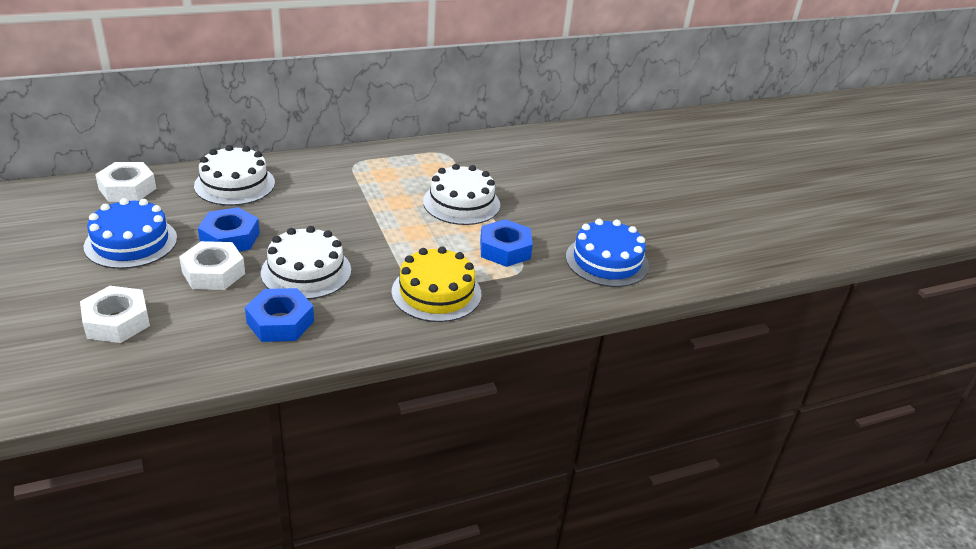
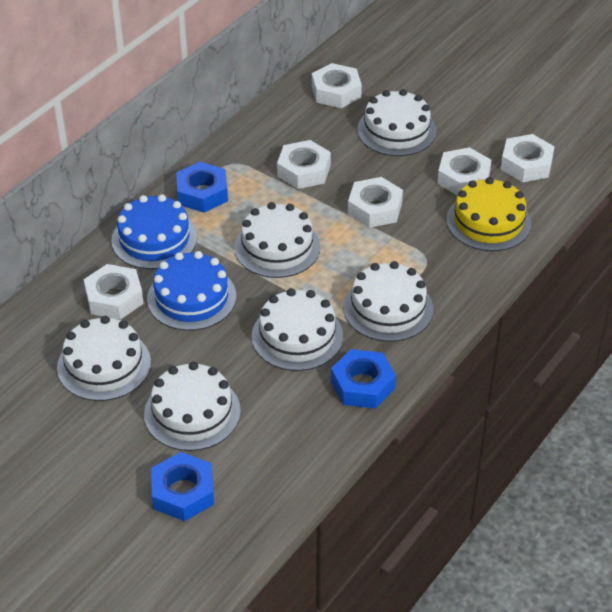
white cake: 3 -> 6
white nut: 3 -> 6

